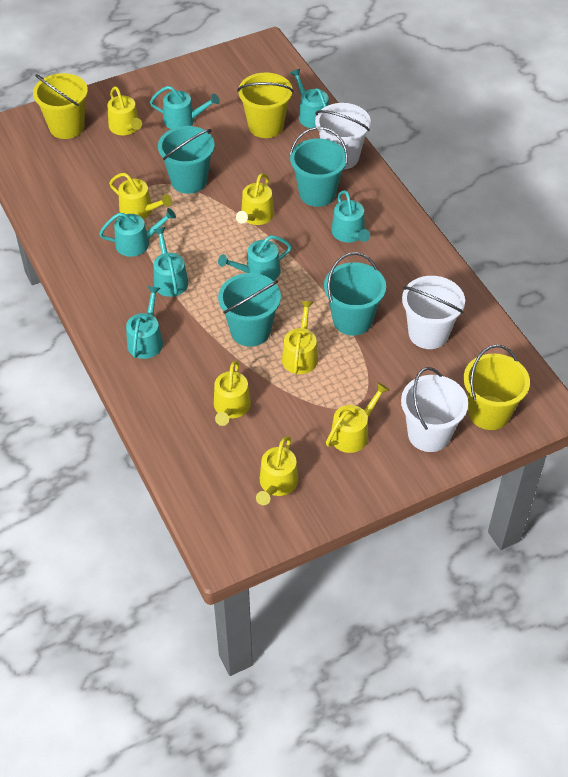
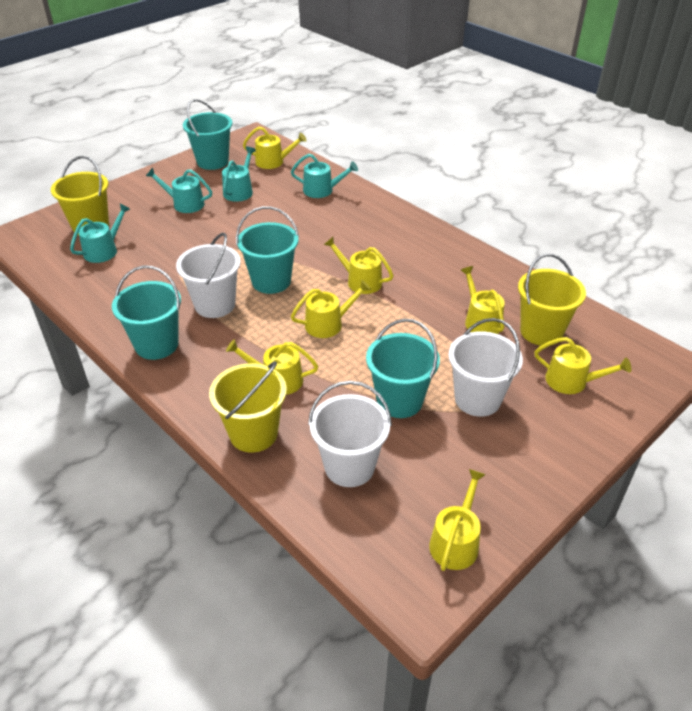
turquoise watering can: 7 -> 4

